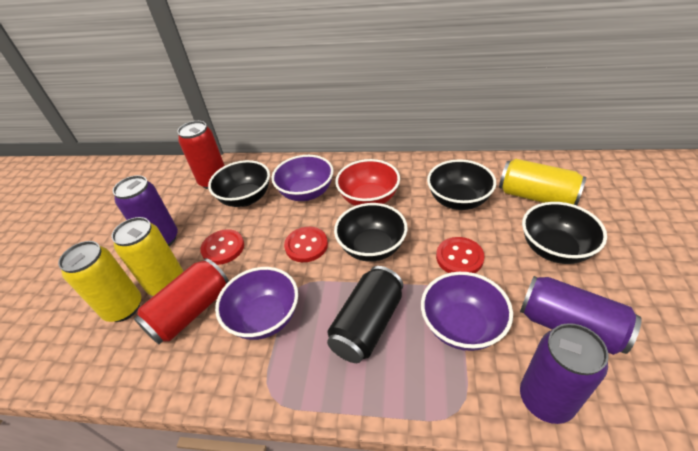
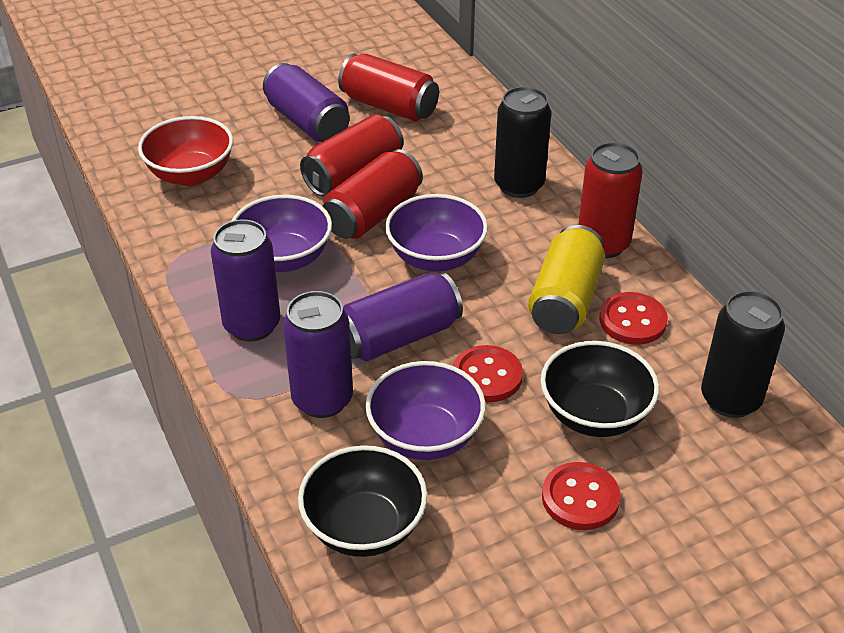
black bowl: 4 -> 2
black can: 1 -> 2
purple can: 3 -> 4
red can: 2 -> 4
yellow can: 3 -> 1

